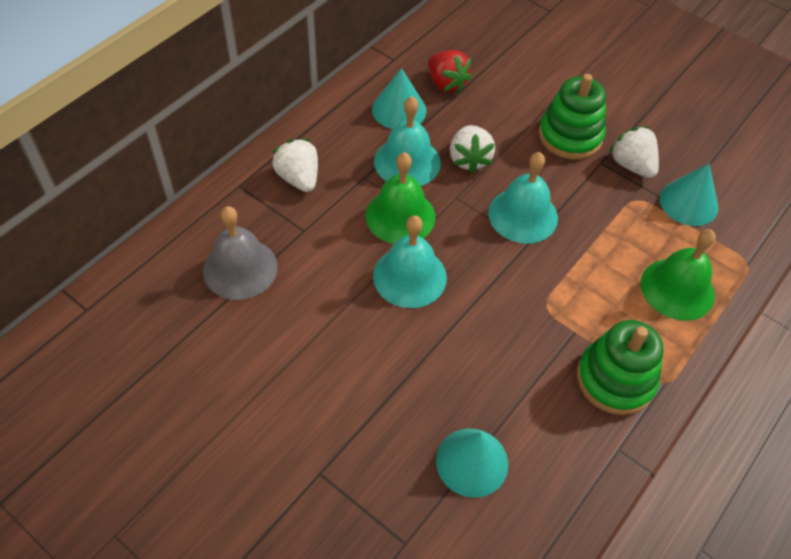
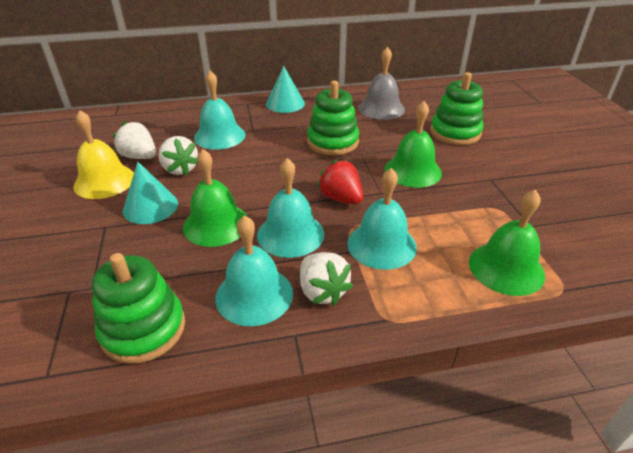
green bell: 2 -> 3
green stacking toy: 2 -> 3
turquoise bell: 3 -> 4
turquoise cone: 3 -> 2
yellow bell: 0 -> 1

